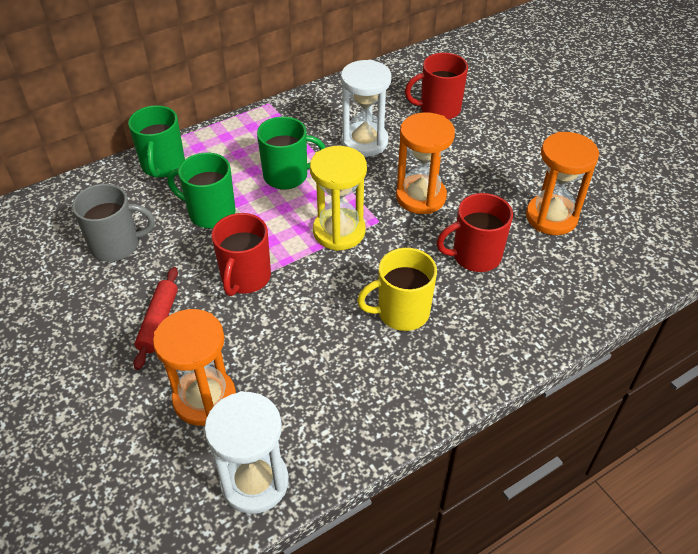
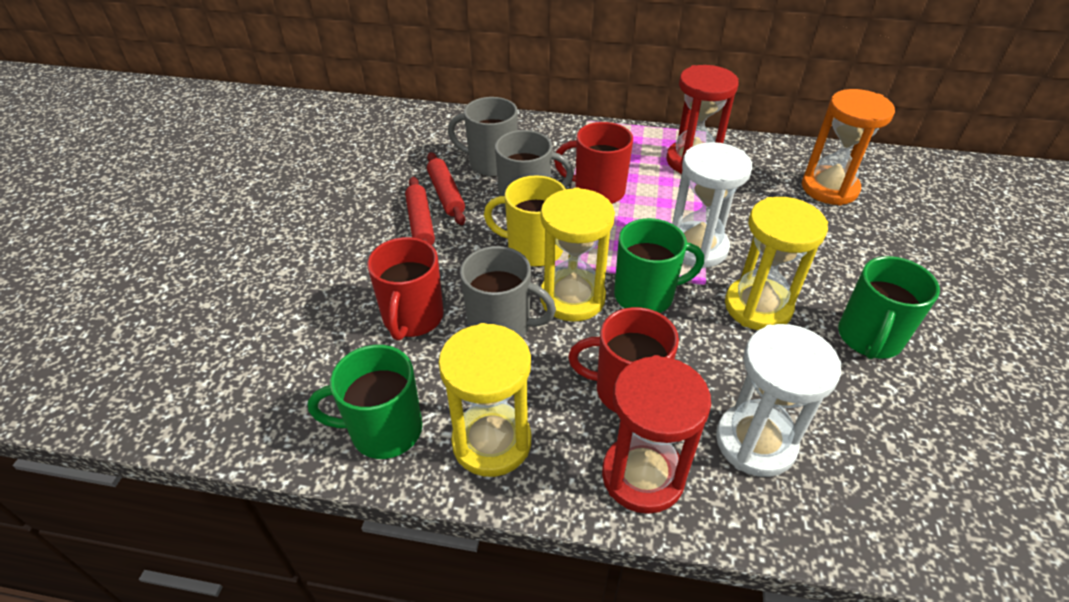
grey mug: 1 -> 3
orange hourglass: 3 -> 1
red hourglass: 0 -> 2
red rolling pin: 1 -> 2
yellow hourglass: 1 -> 3

